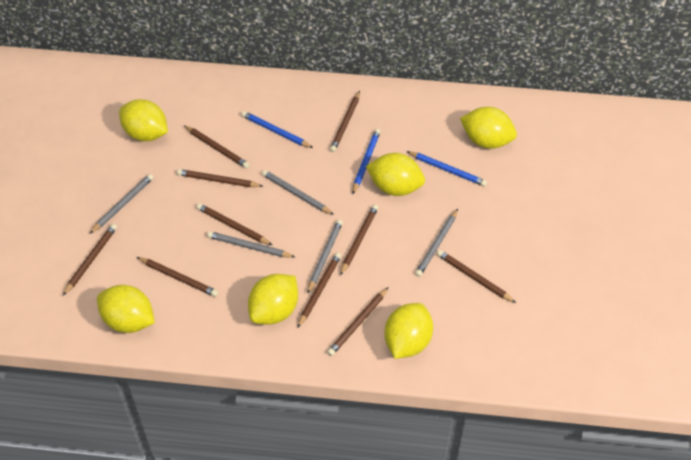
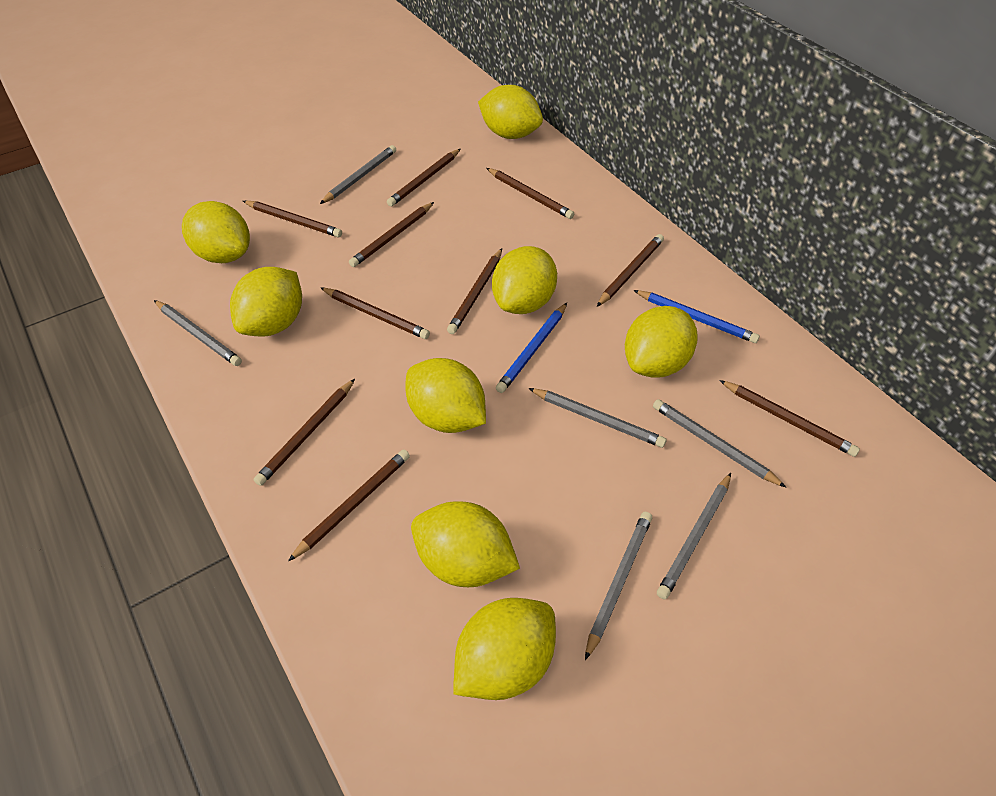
blue pencil: 3 -> 2
grey pencil: 5 -> 6
yellow lemon: 6 -> 8

